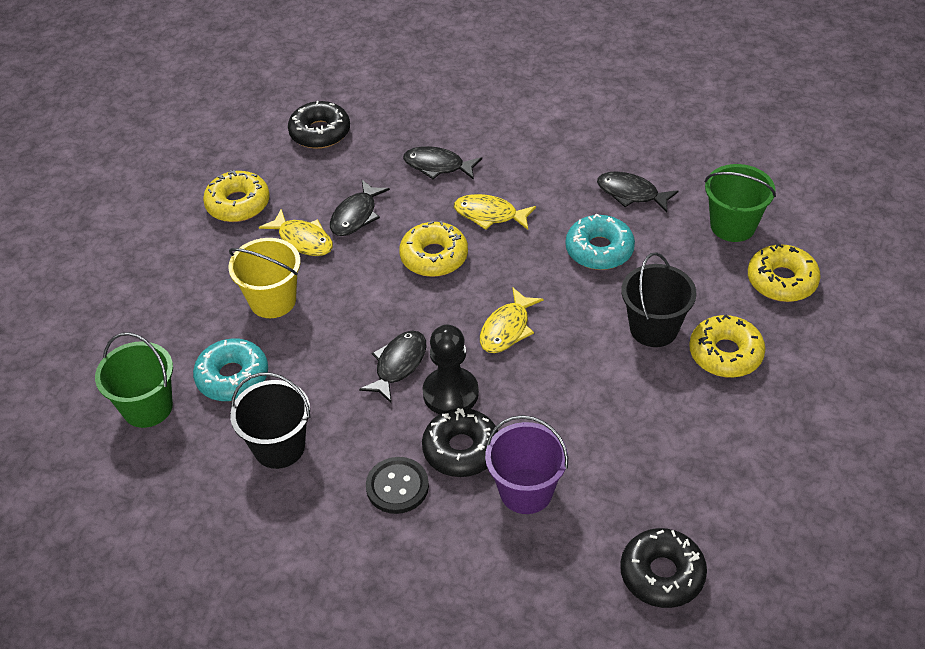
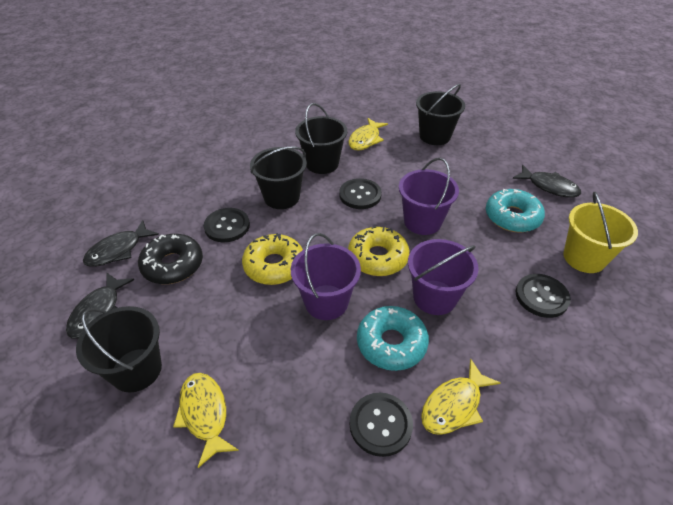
black bucket: 2 -> 4
black button: 1 -> 4
black donut: 3 -> 1
black fish: 4 -> 3
black pawn: 1 -> 0
green bucket: 2 -> 0
purple bucket: 1 -> 3
yellow donut: 4 -> 2

